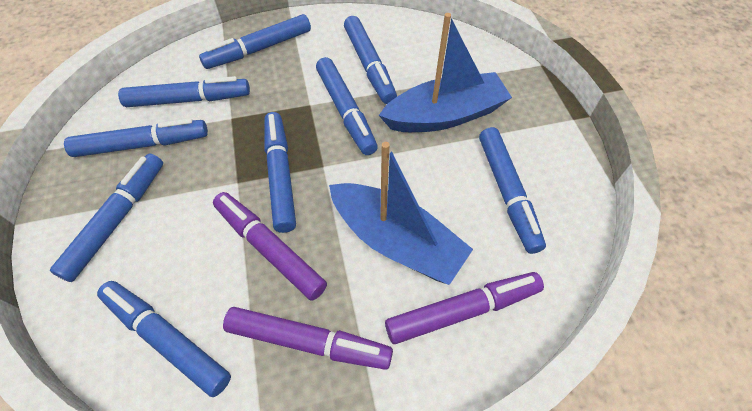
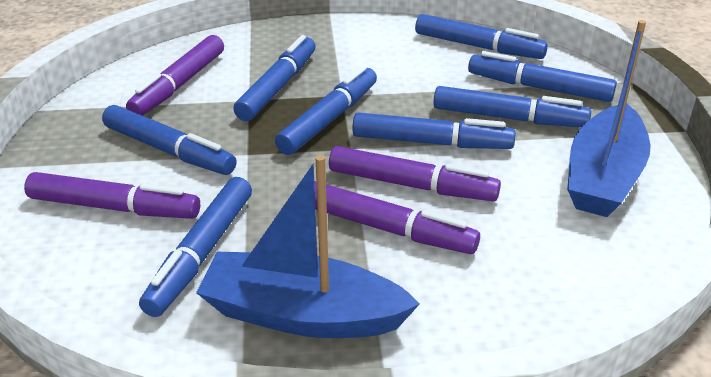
blue marker: 9 -> 8
purple marker: 3 -> 4

